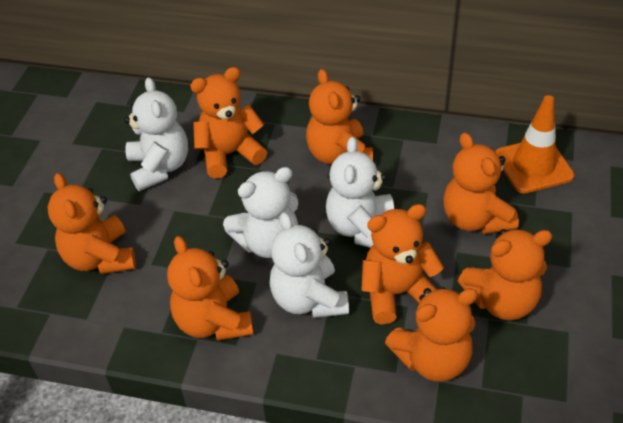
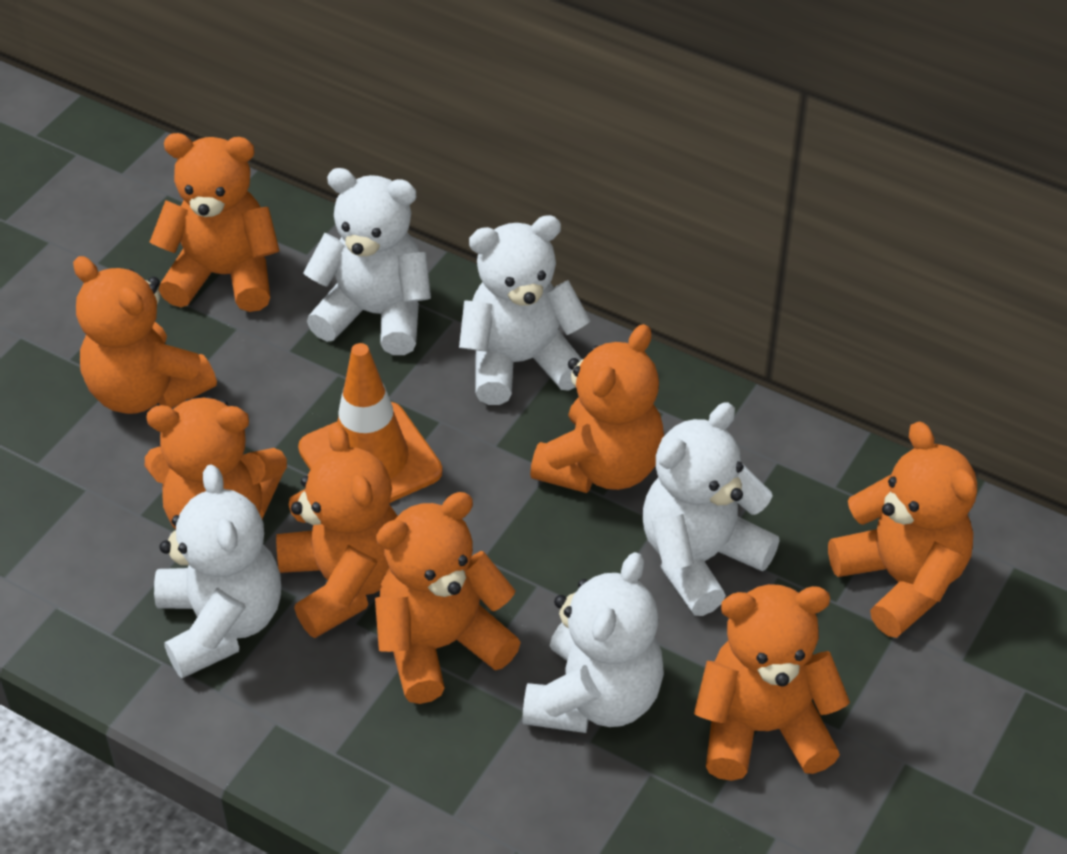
white teddy bear: 4 -> 5

